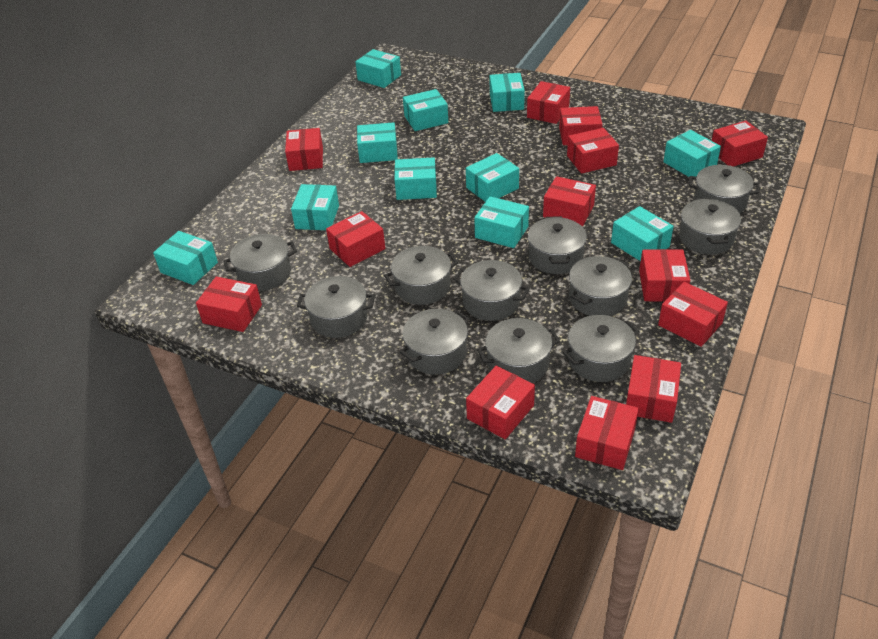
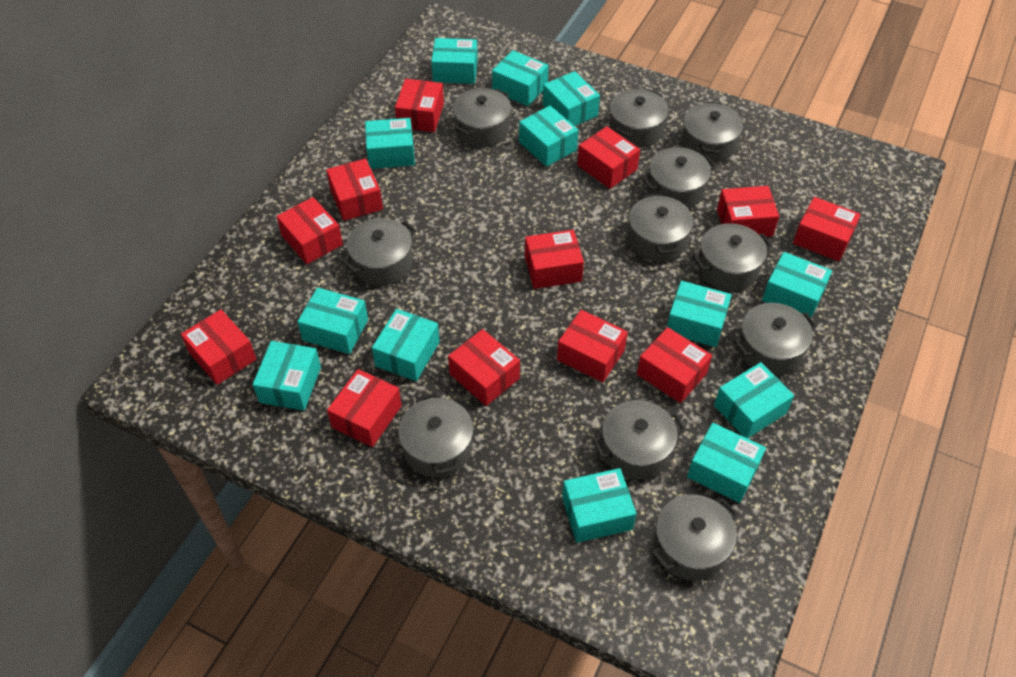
red box: 13 -> 12
turquoise box: 11 -> 13

